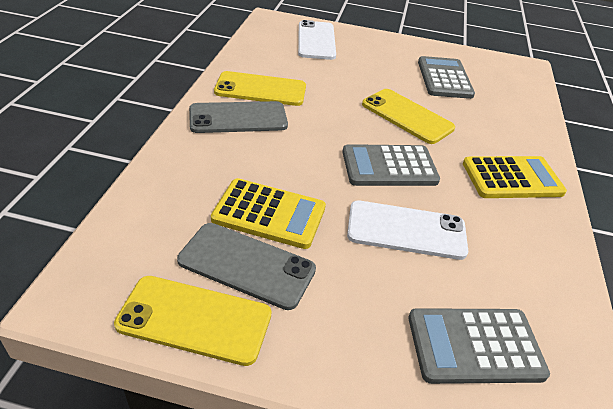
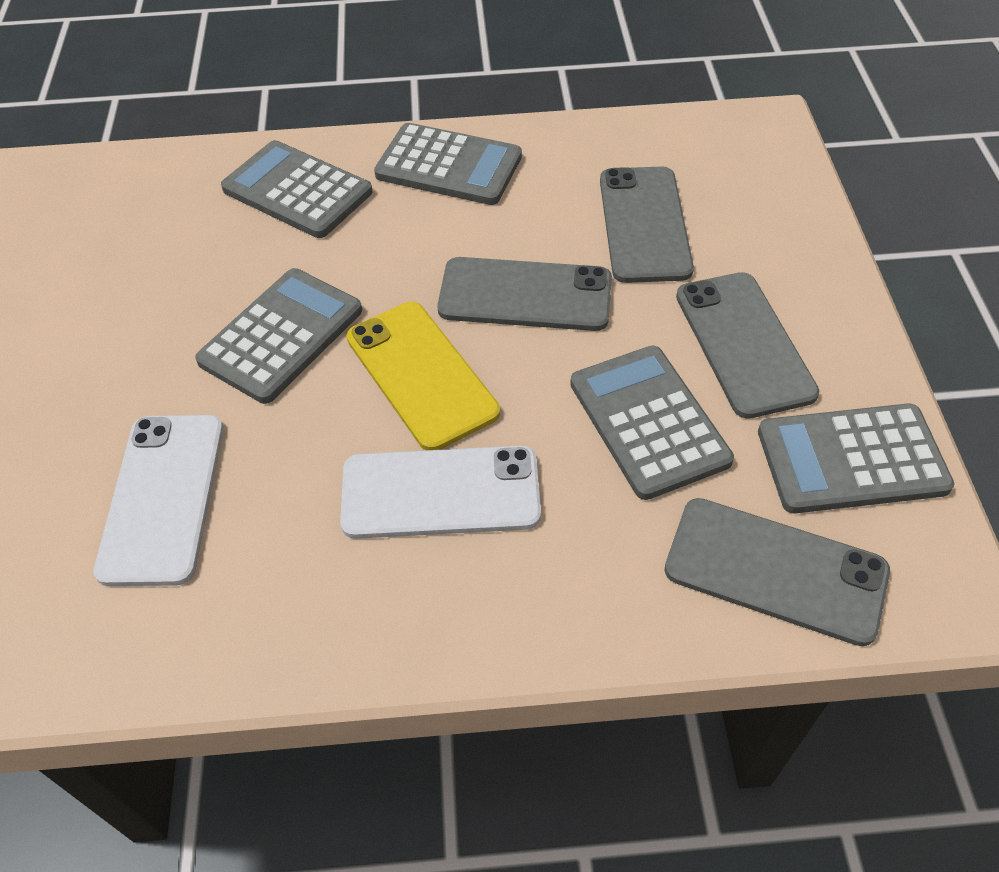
grey calculator: 3 -> 5
grey phone: 2 -> 4
yellow calculator: 2 -> 0
yellow phone: 3 -> 1

